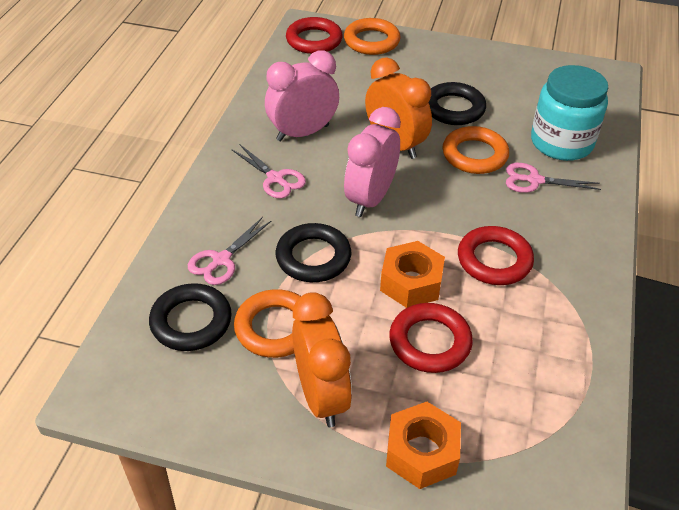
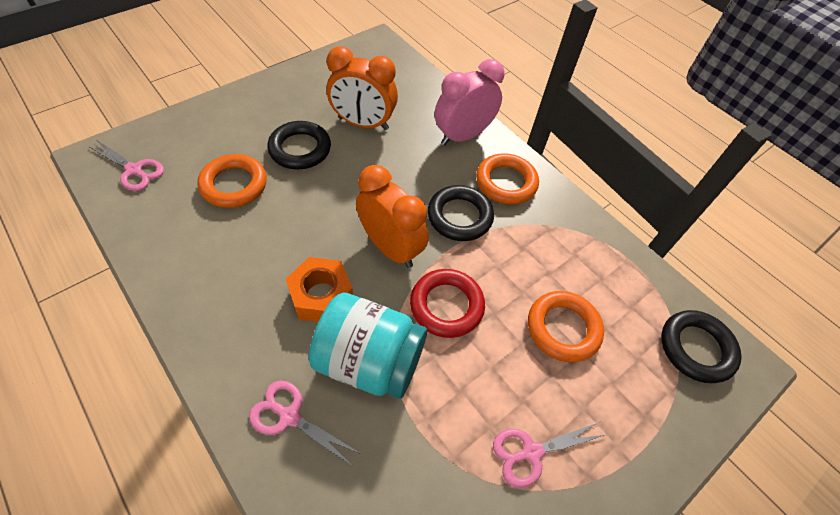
orange nut: 2 -> 1
pink clock: 2 -> 1
red ring: 3 -> 1

